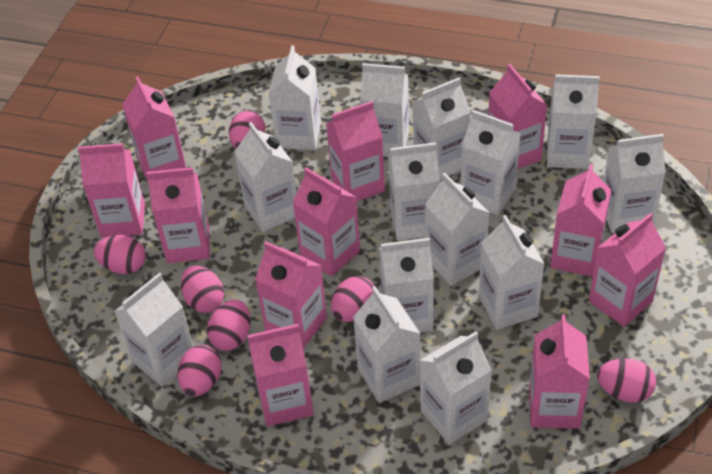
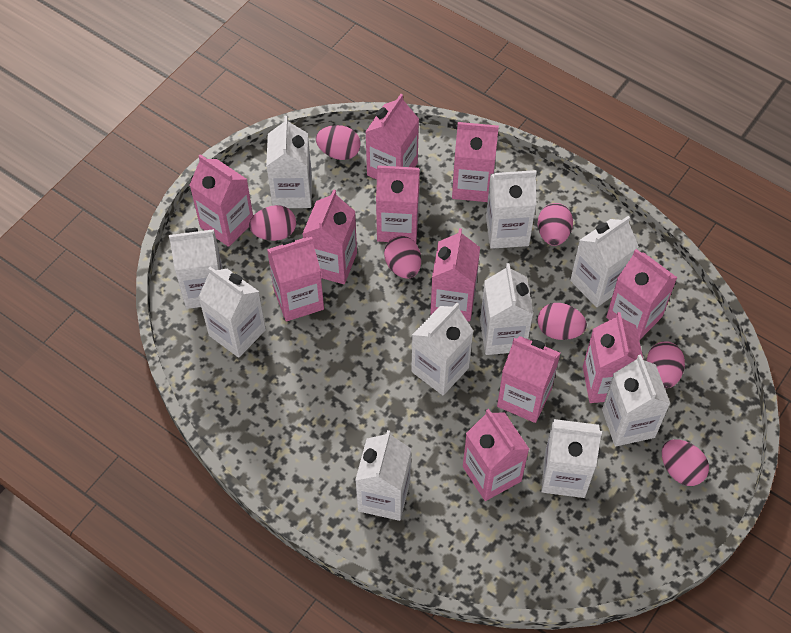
white carton: 14 -> 10

